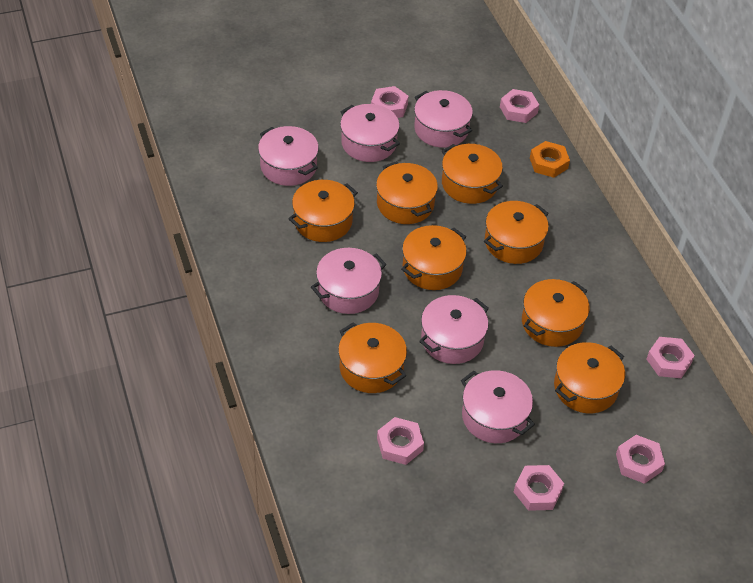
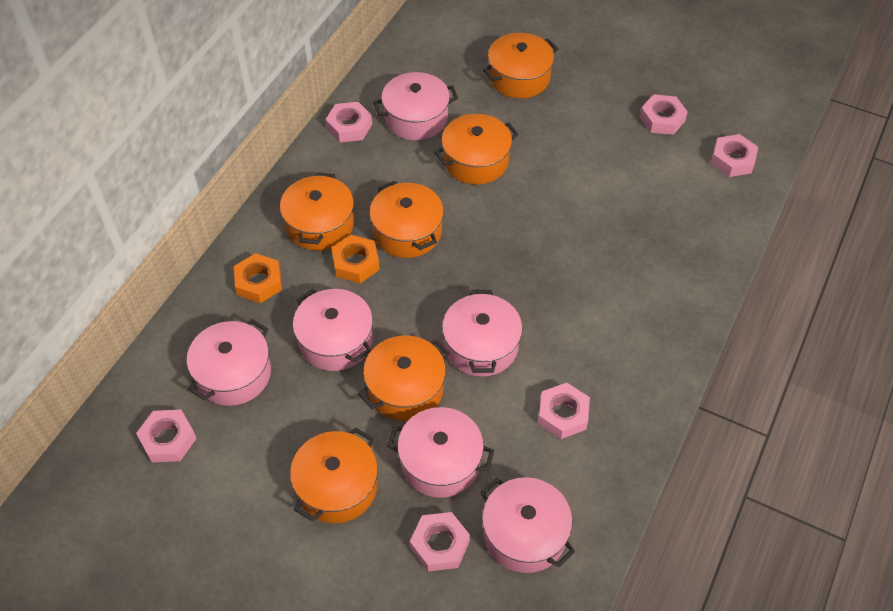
orange nut: 1 -> 2
orange pot: 8 -> 6

